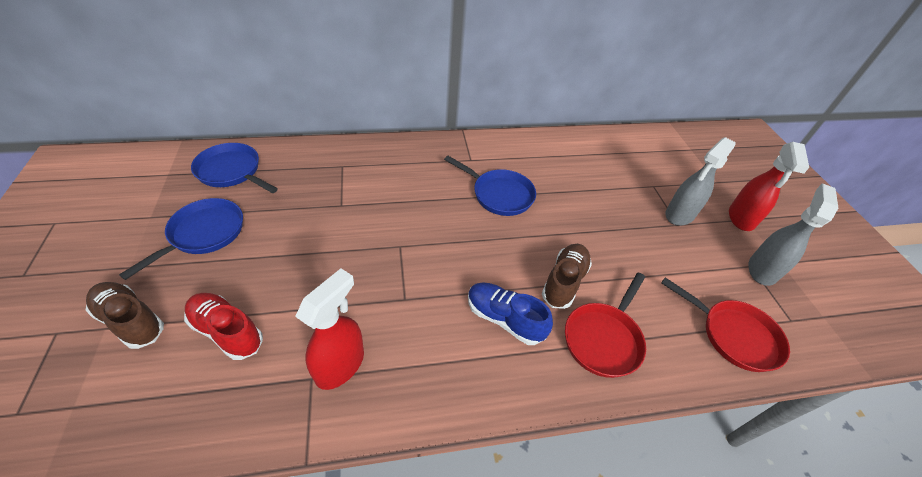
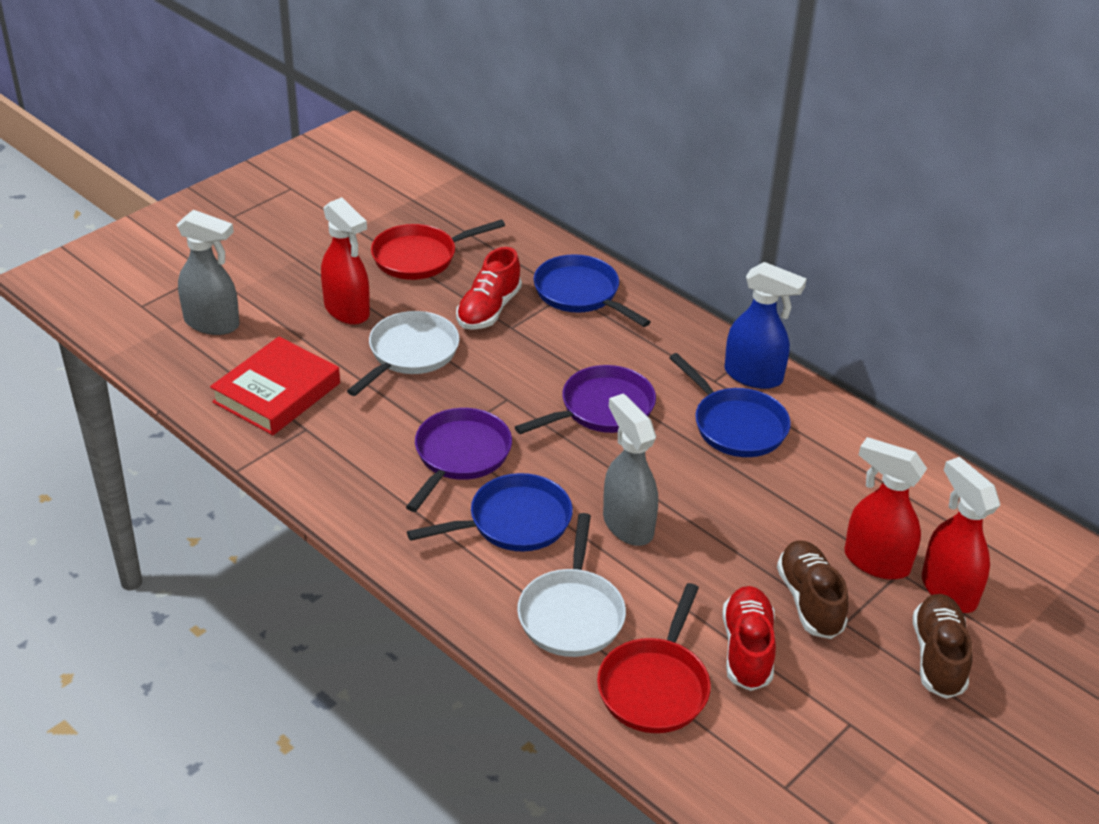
blue shoe: 1 -> 0
blue spray bottle: 0 -> 1
purple pan: 0 -> 2
red book: 0 -> 1
red shoe: 1 -> 2
red spray bottle: 2 -> 3
white pan: 0 -> 2

